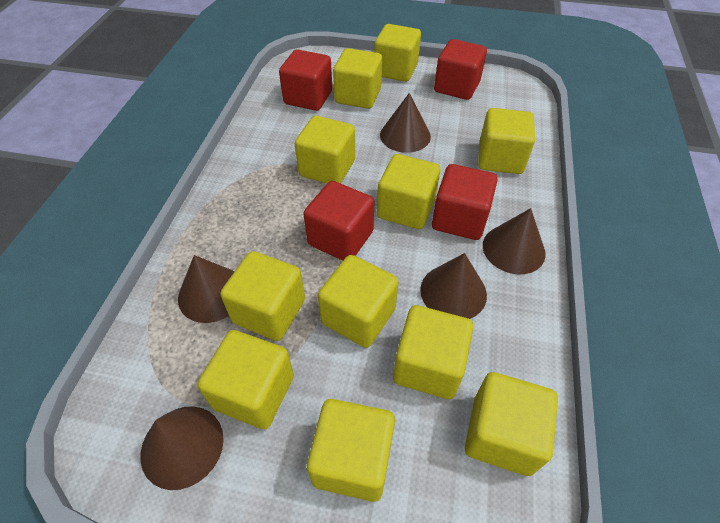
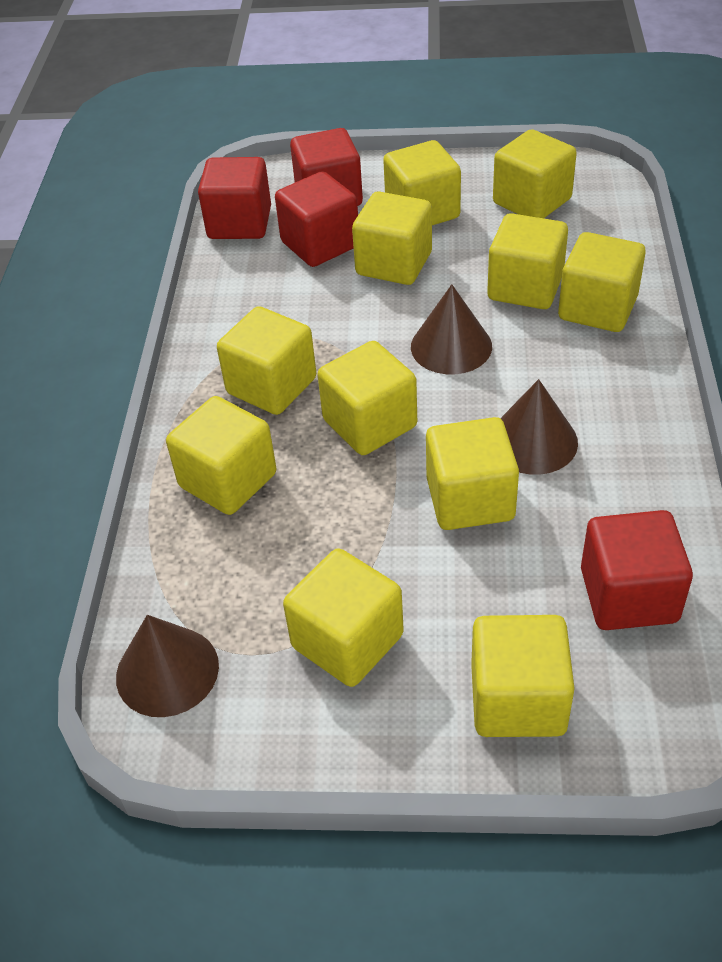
brown cone: 5 -> 3

